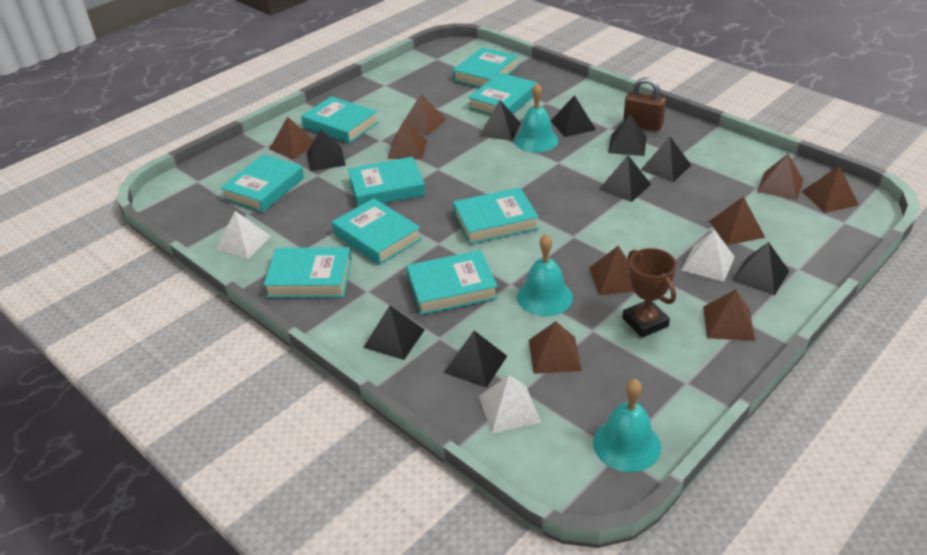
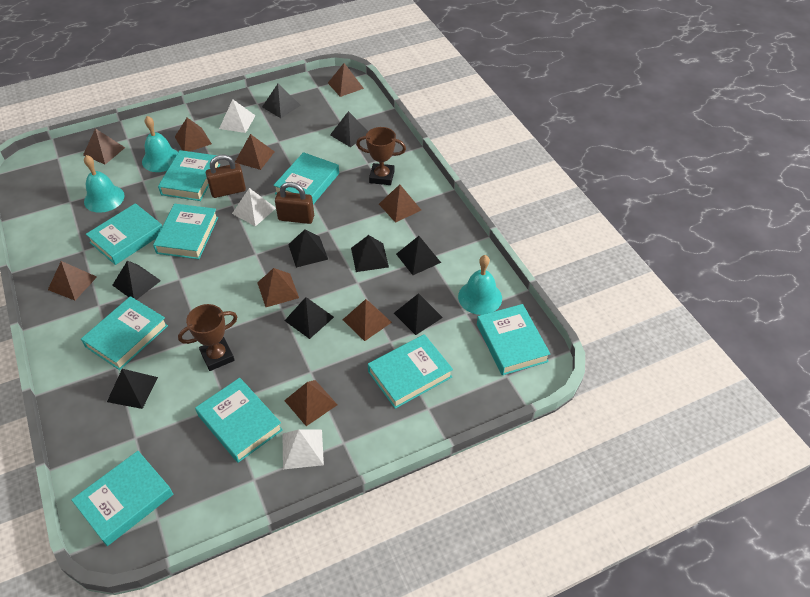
brown padlock: 1 -> 2
brown trophy: 1 -> 2

